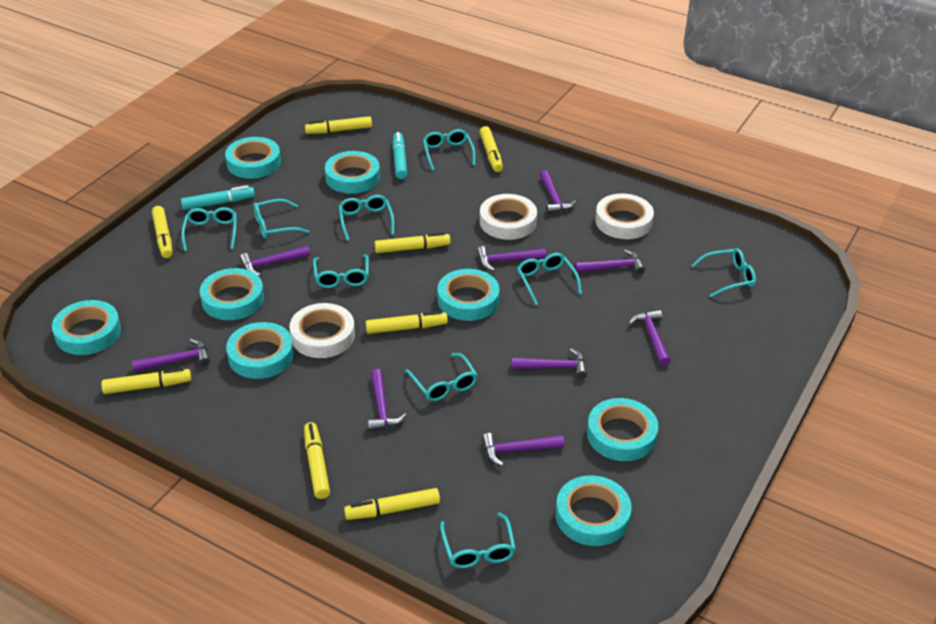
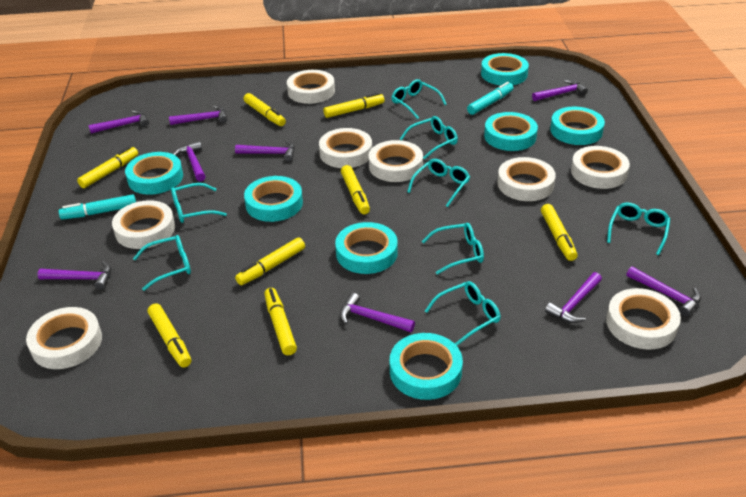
turquoise glasses: 9 -> 8
turquoise tape: 8 -> 7
white tape: 3 -> 8

